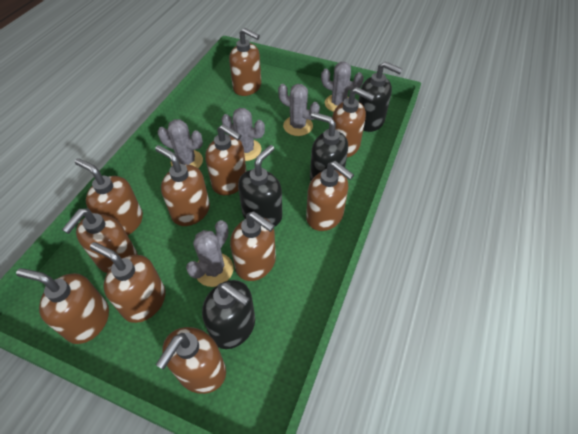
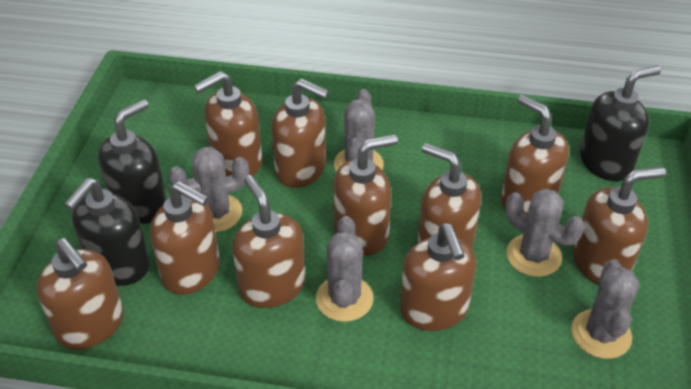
black soap dispenser: 4 -> 3
brown soap dispenser: 11 -> 10

